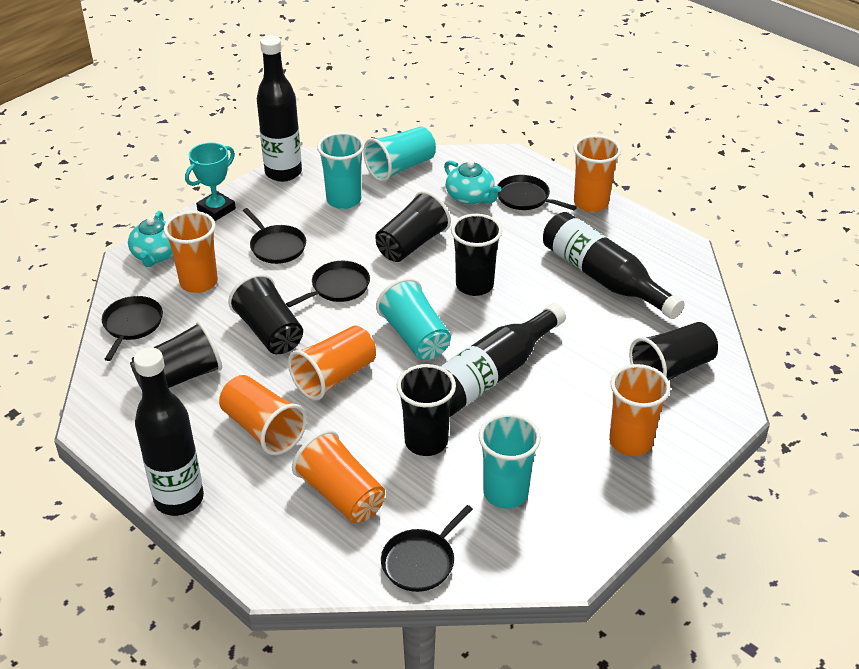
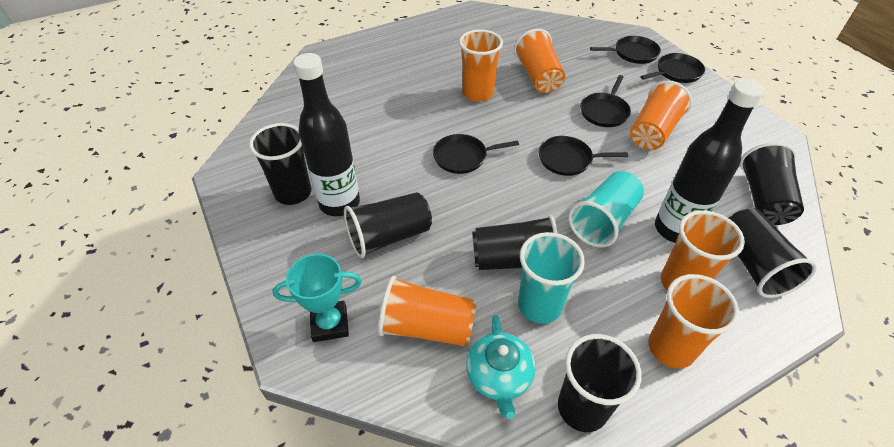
black bottle: 4 -> 2
turquoise cup: 4 -> 2
turquoise teapot: 2 -> 1

